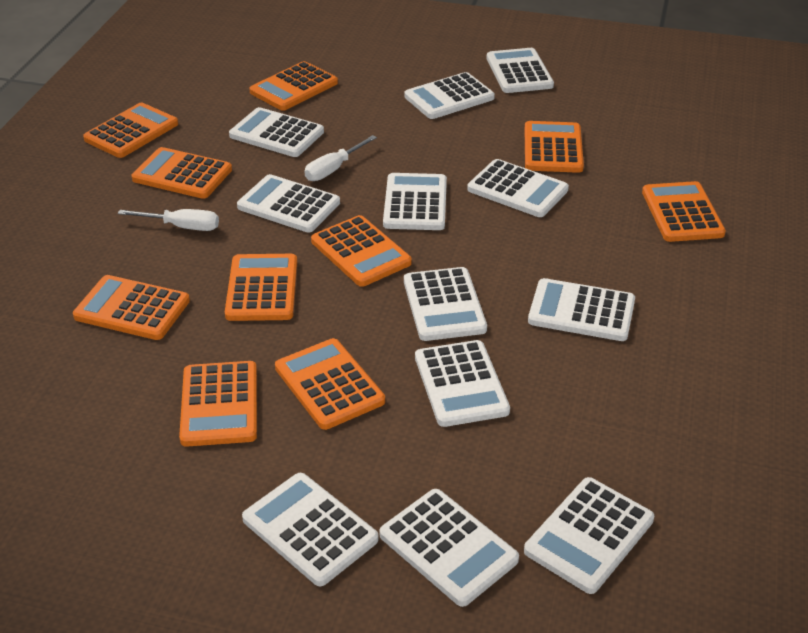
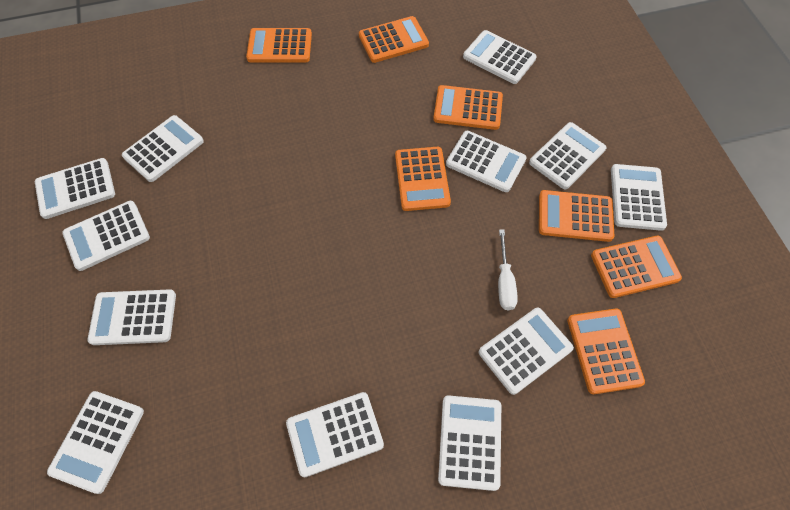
orange calculator: 10 -> 7
white screwdriver: 2 -> 1

